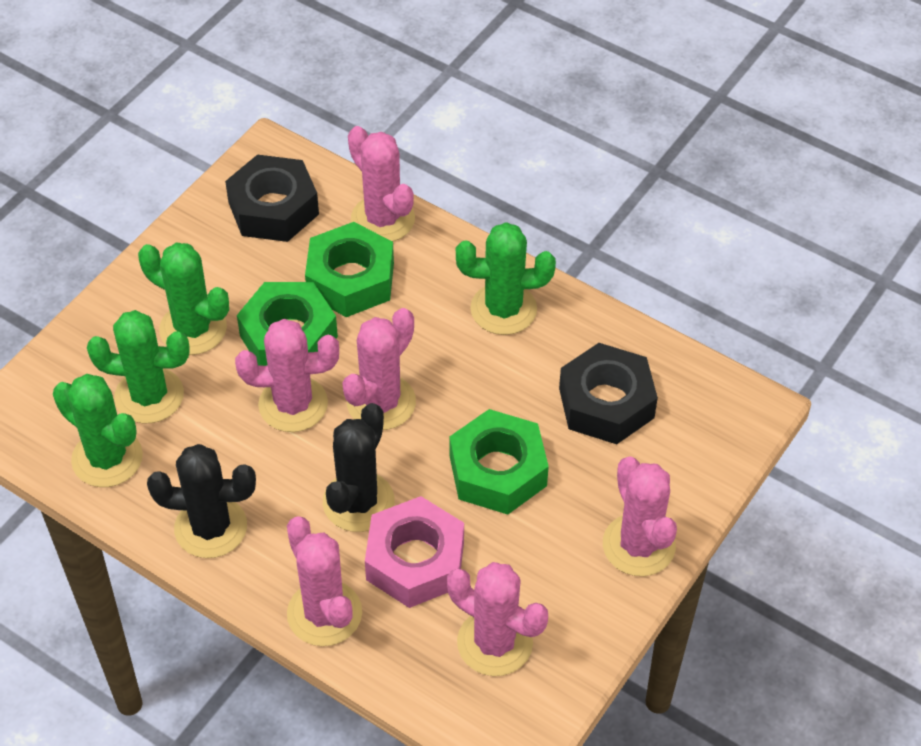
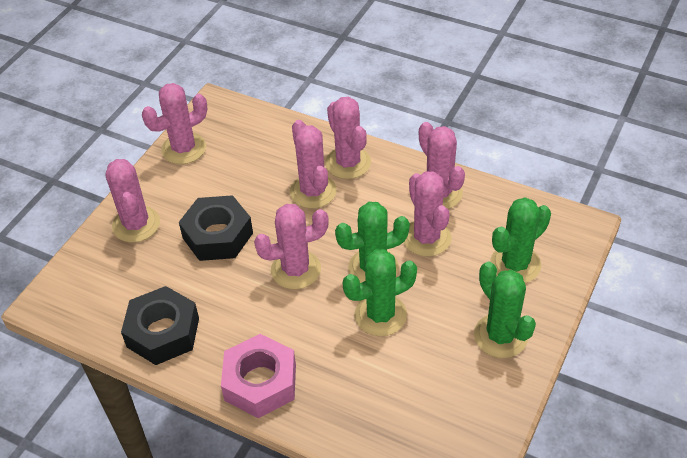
black cactus: 2 -> 0
green nut: 3 -> 0
pink cactus: 6 -> 7

